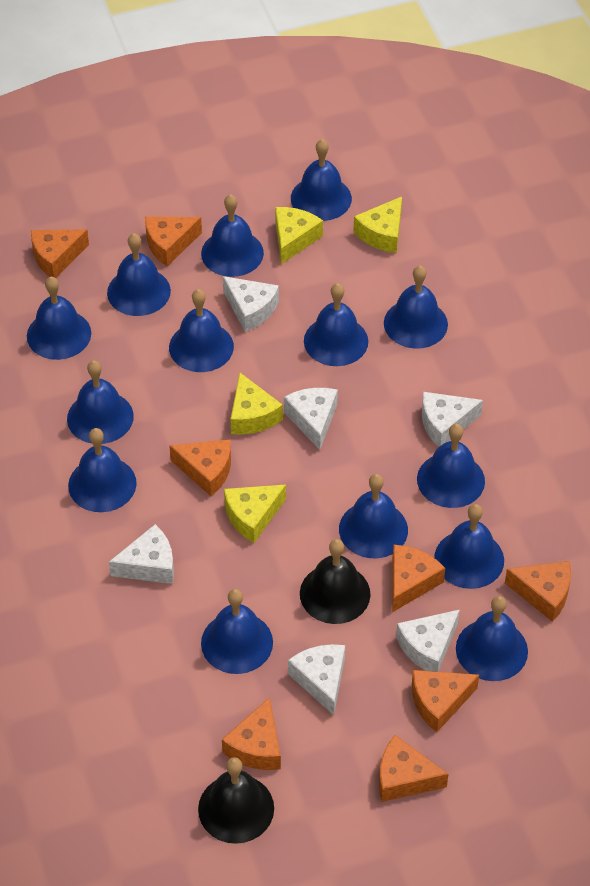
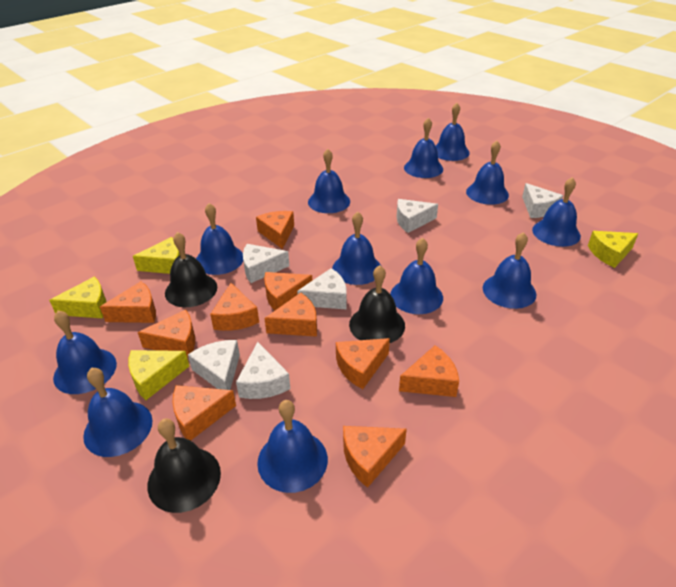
black bell: 2 -> 3
blue bell: 14 -> 12
orange cheese: 8 -> 10

